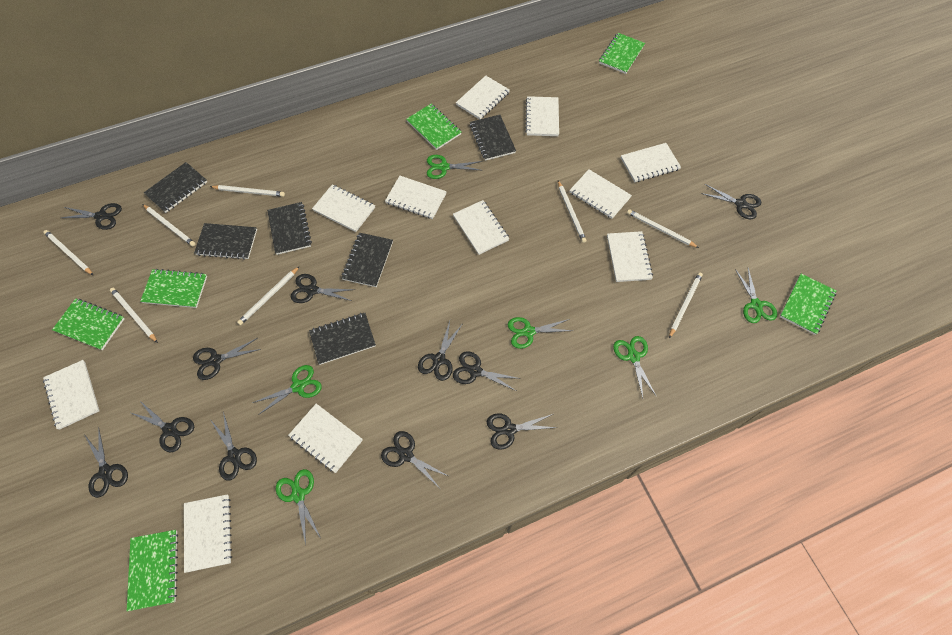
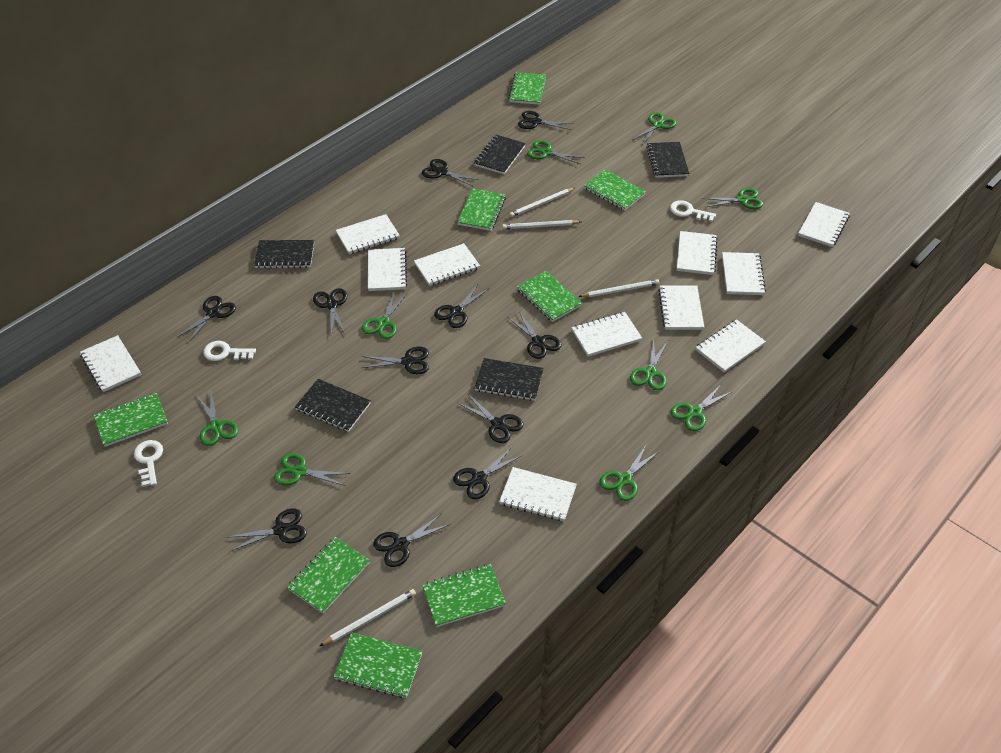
black notebook: 6 -> 5
green notebook: 6 -> 8
green scissors: 6 -> 9
white key: 0 -> 3
white pencil: 8 -> 4

